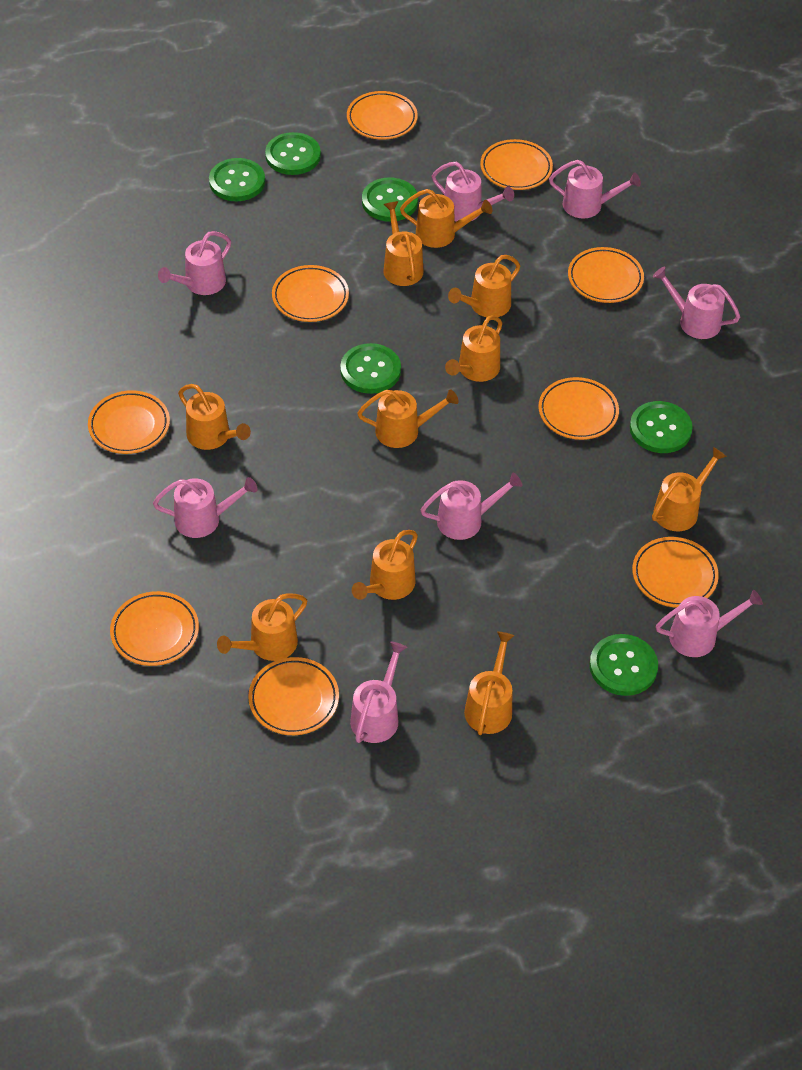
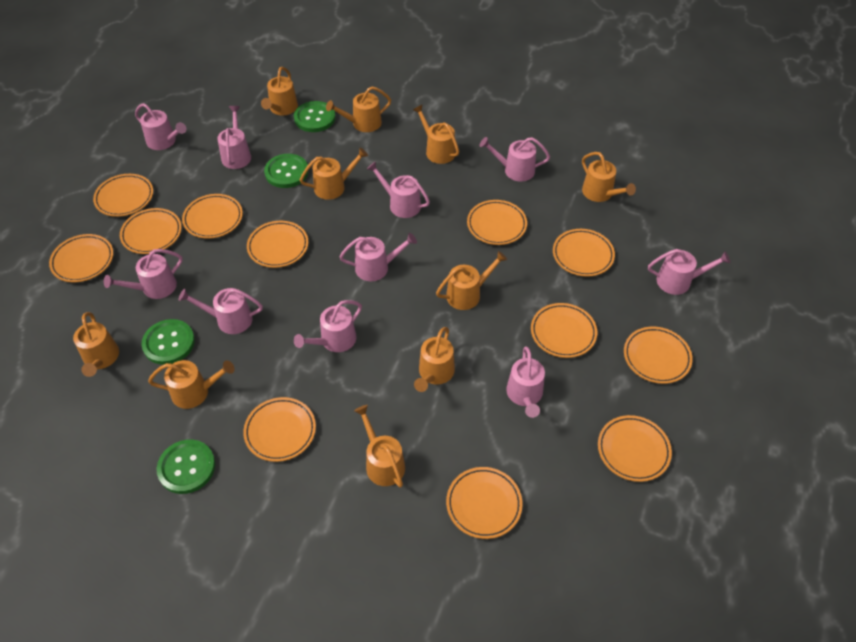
green button: 6 -> 4
orange plate: 9 -> 12
pink watering can: 8 -> 10

